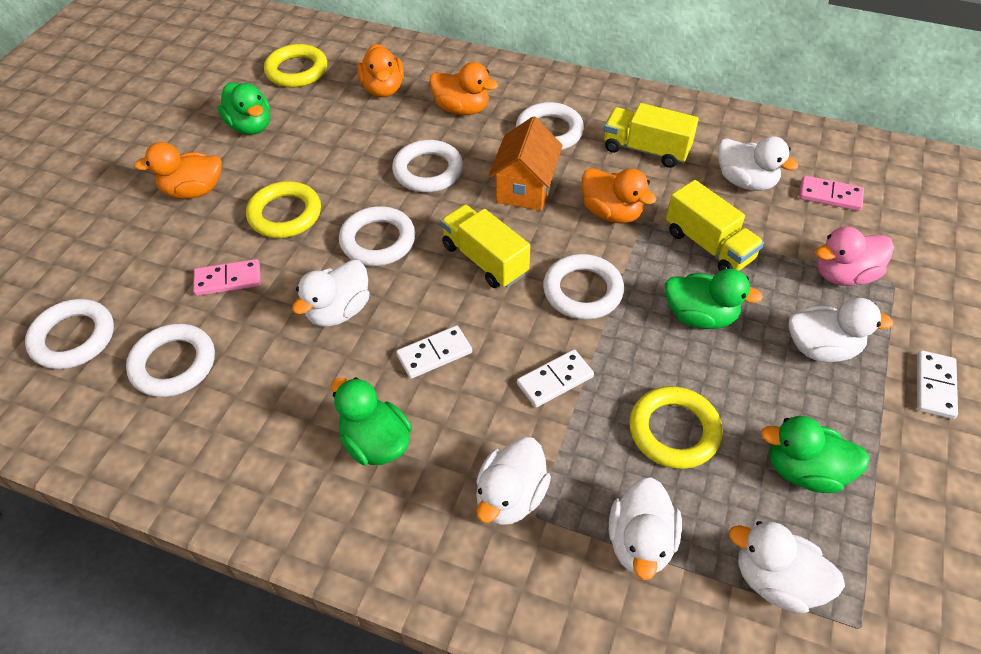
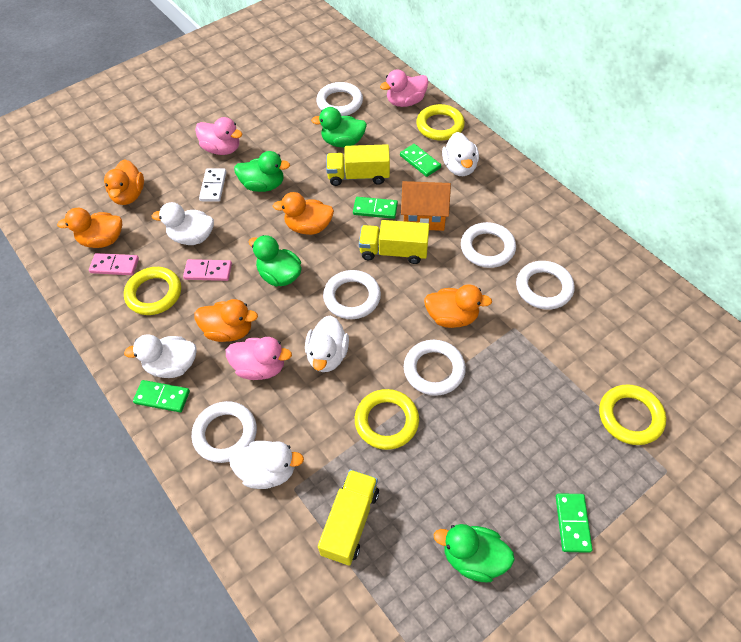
green domino: 0 -> 4
orange duck: 4 -> 5
pink duck: 1 -> 3
white domino: 3 -> 1
white duck: 6 -> 5
yellow ring: 3 -> 4

